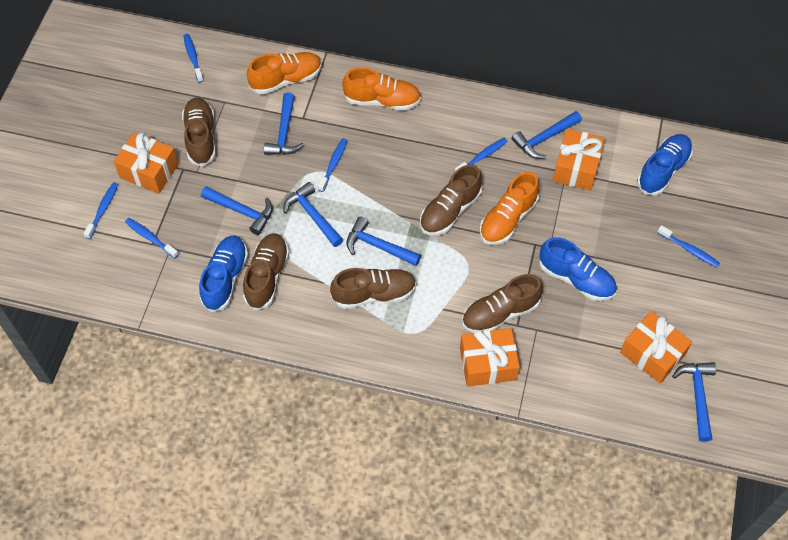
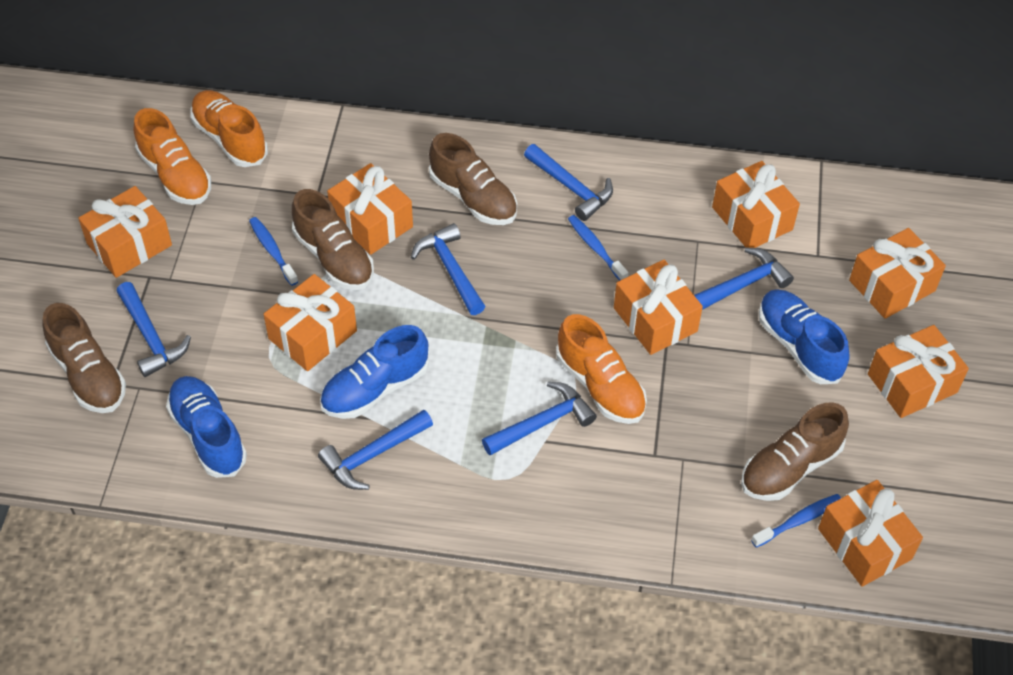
blue toothbrush: 6 -> 3
brown shoe: 5 -> 4
orange gift: 4 -> 8

